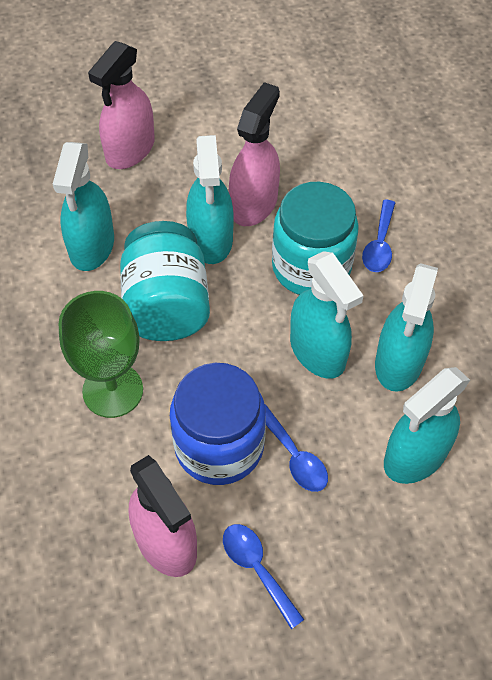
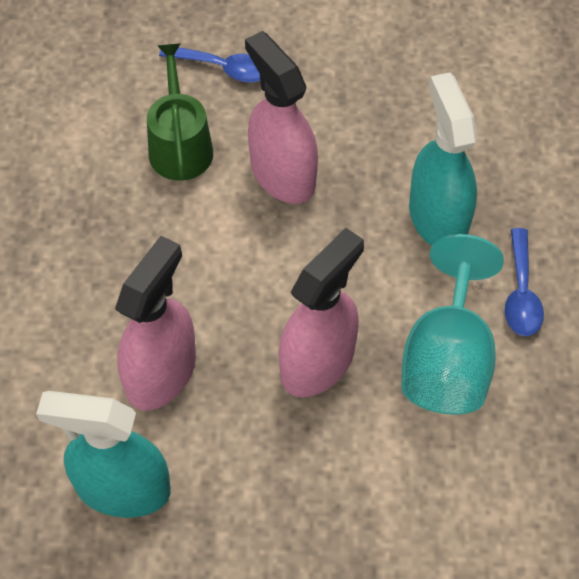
blue jar: 1 -> 0
blue spoon: 3 -> 2
green goblet: 1 -> 0
green watering can: 0 -> 1
turquoise goblet: 0 -> 1
turquoise jar: 2 -> 0
turquoise spray bottle: 5 -> 2

